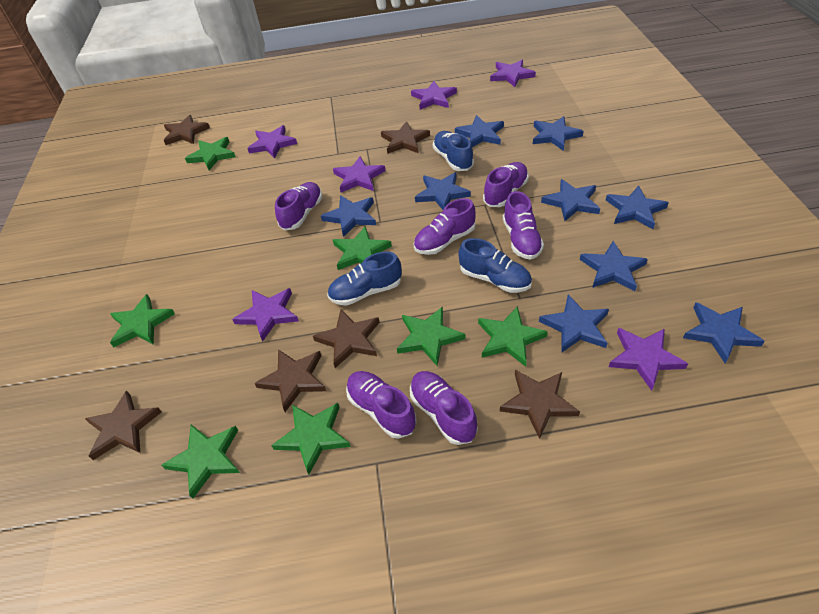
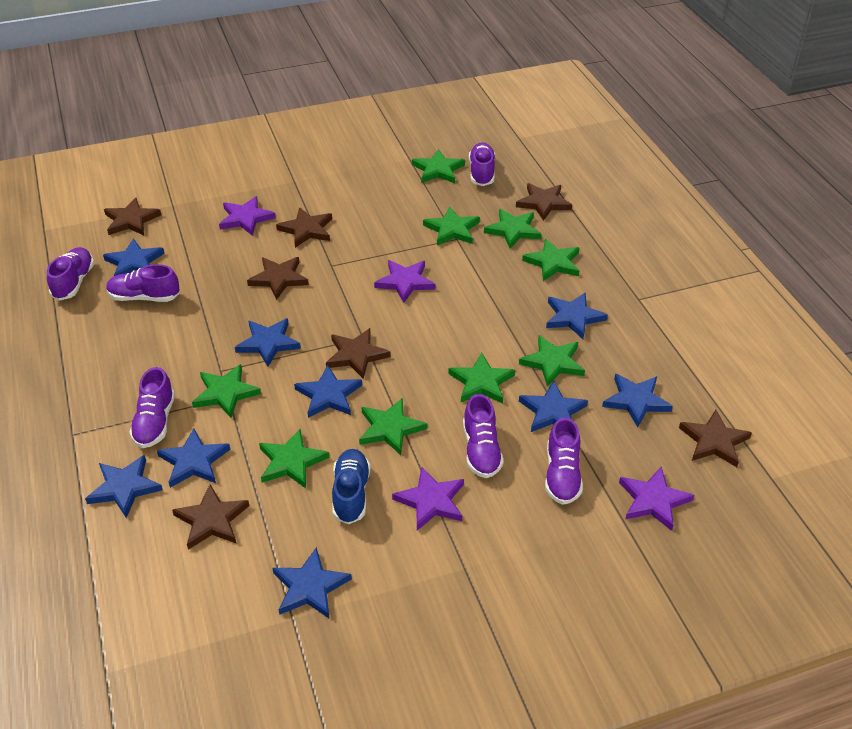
blue shoe: 3 -> 1
brown star: 6 -> 7
green star: 7 -> 9
purple star: 6 -> 4

